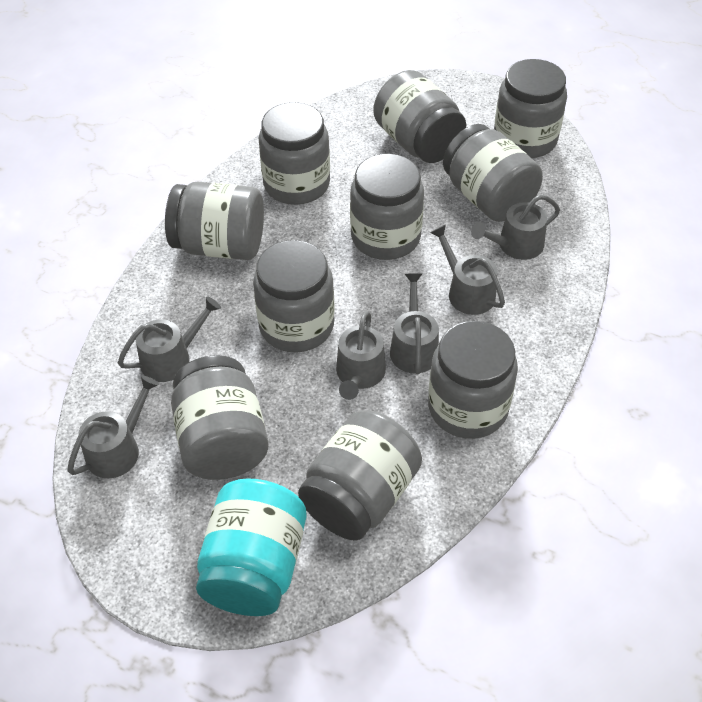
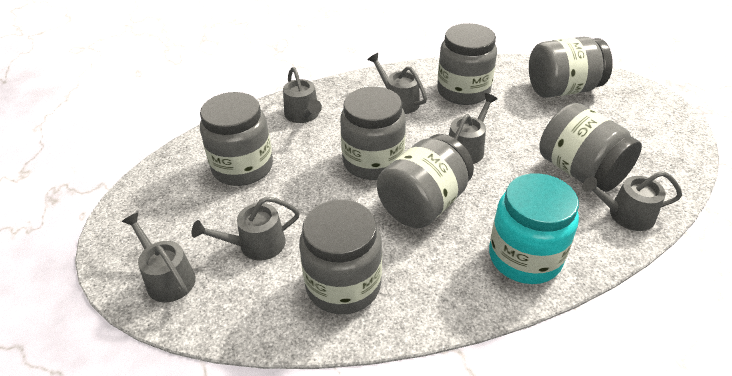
grey jar: 10 -> 7

